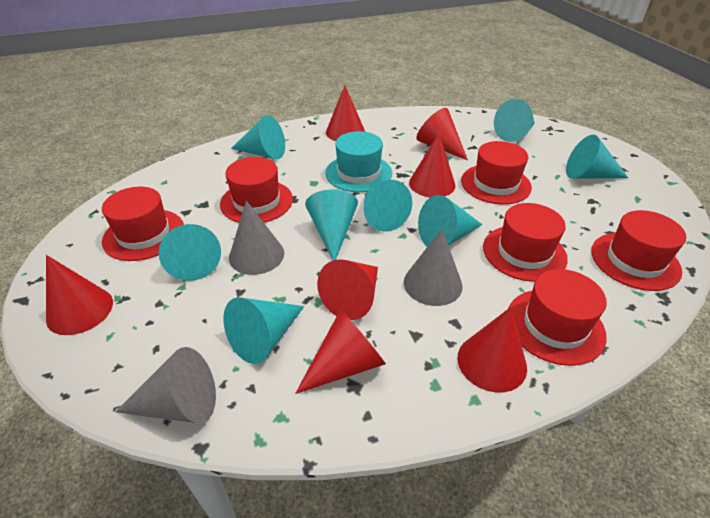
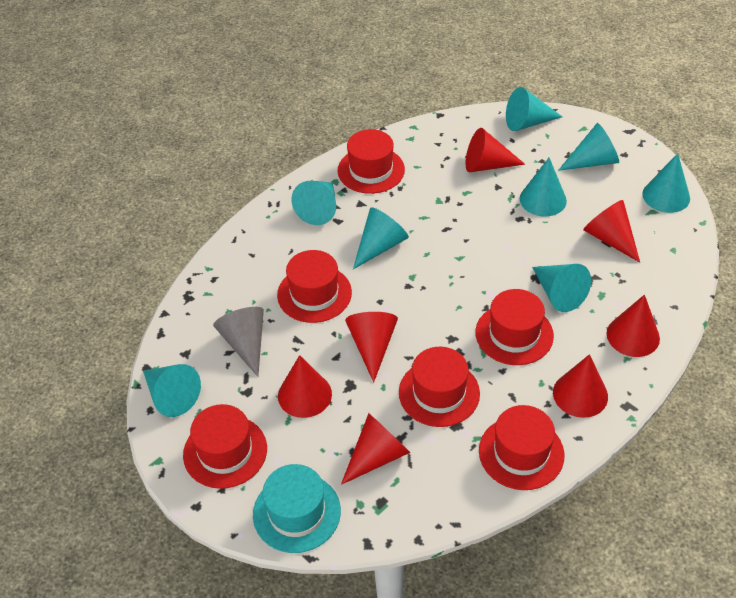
grey cone: 3 -> 1

